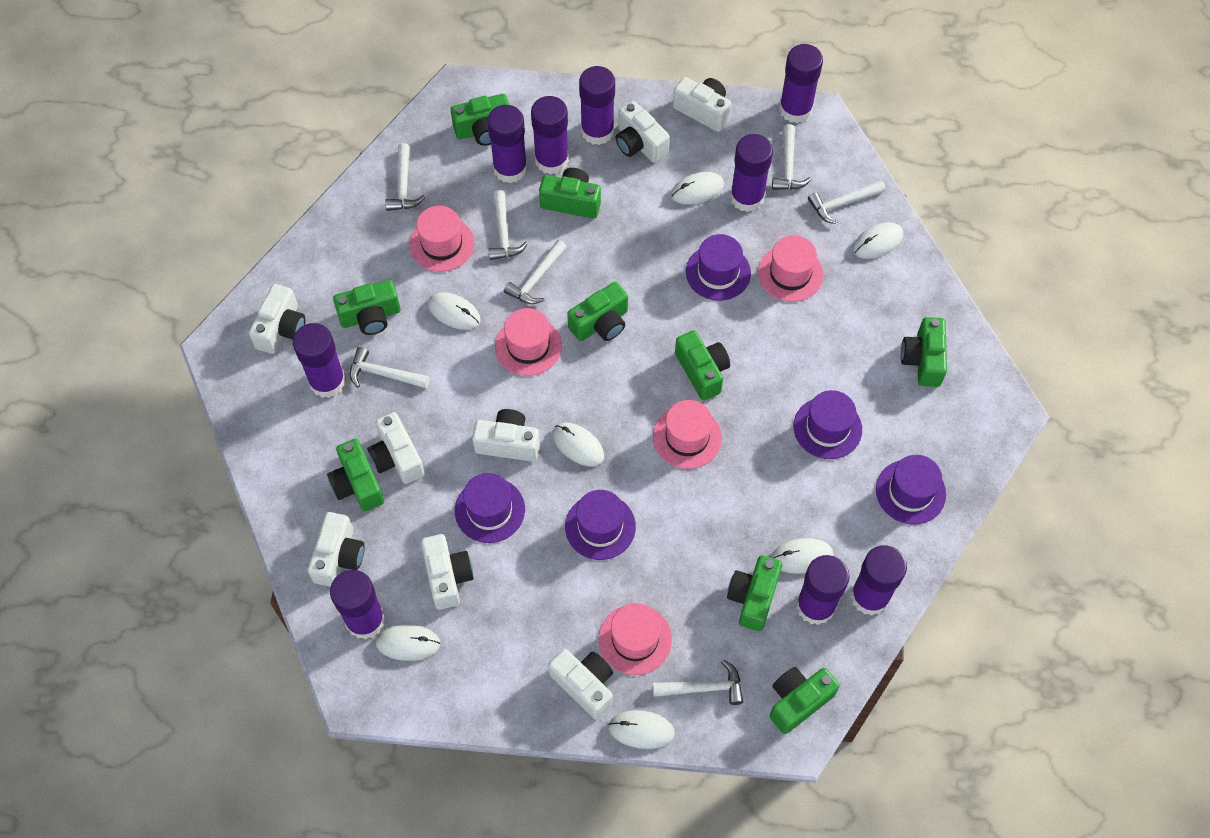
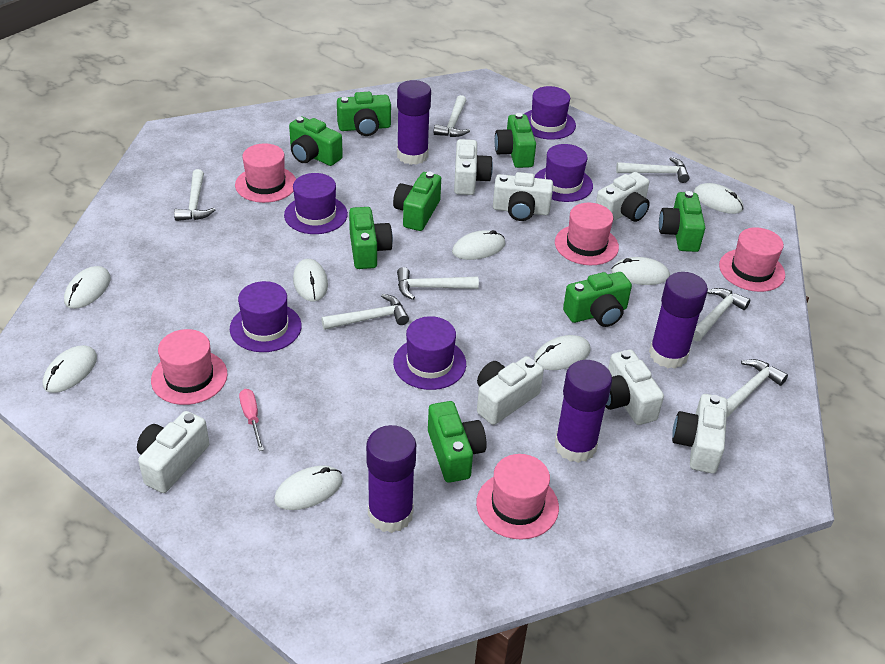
green camera: 9 -> 8
pink screwdriver: 0 -> 1
purple glue stick: 9 -> 4
white camera: 8 -> 7
white mouse: 7 -> 8

